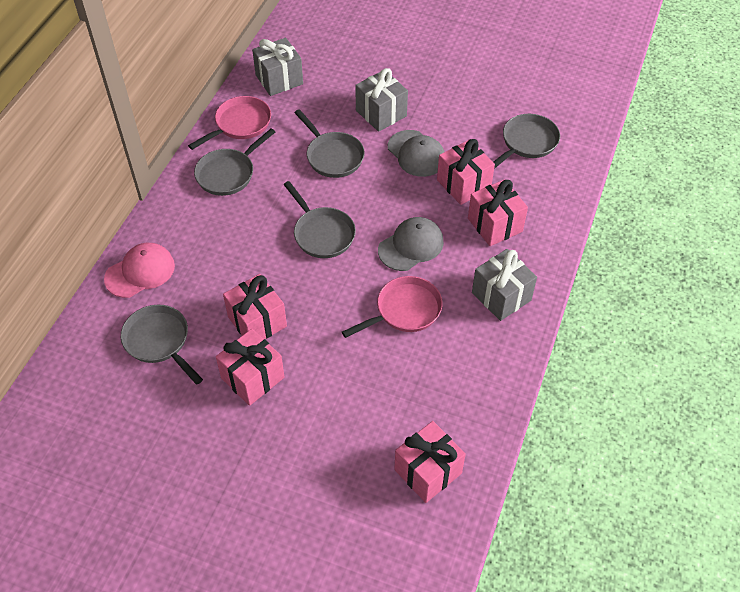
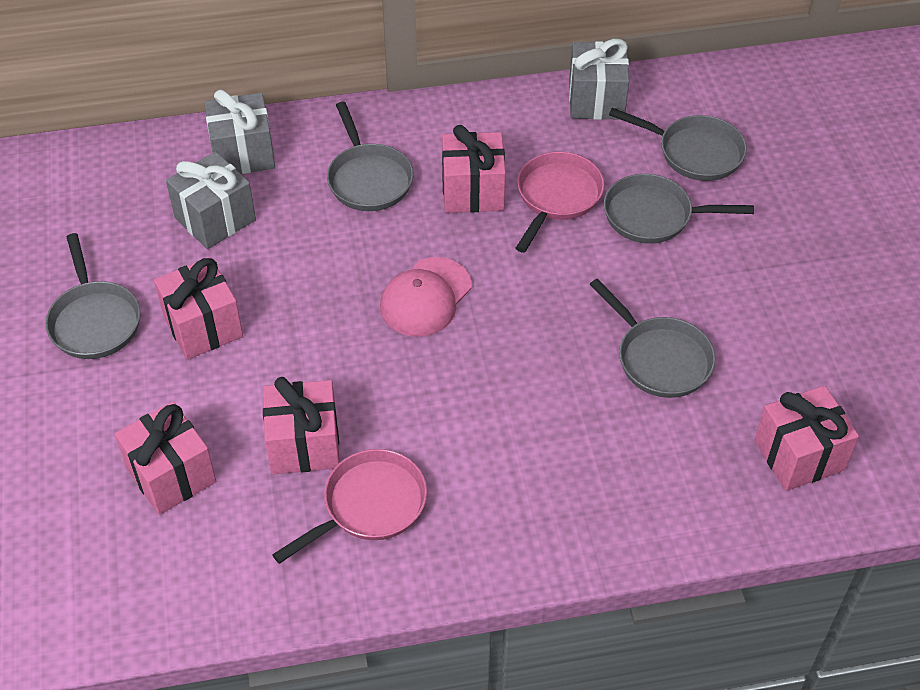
grey cap: 2 -> 0

